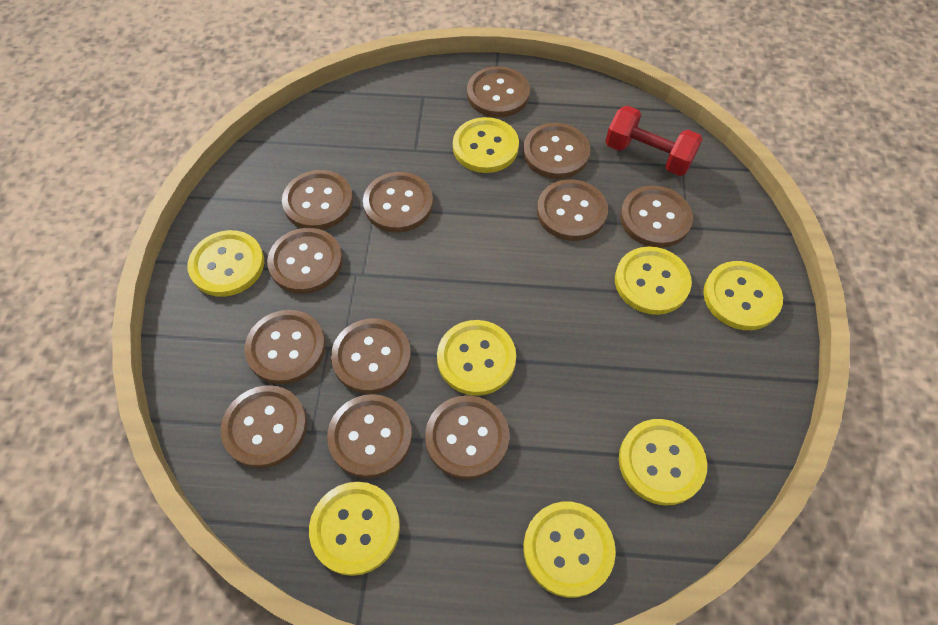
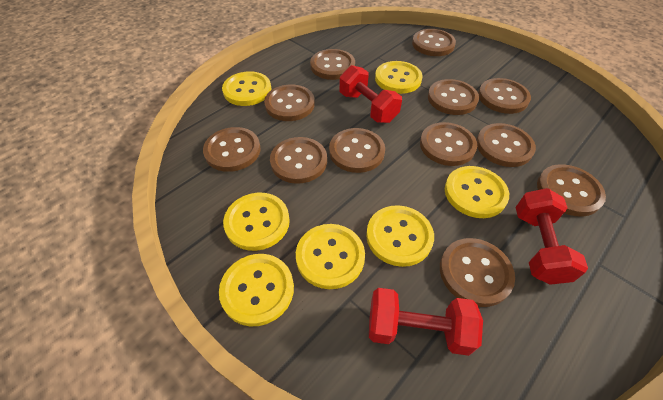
red dumbbell: 1 -> 3
yellow button: 8 -> 7

